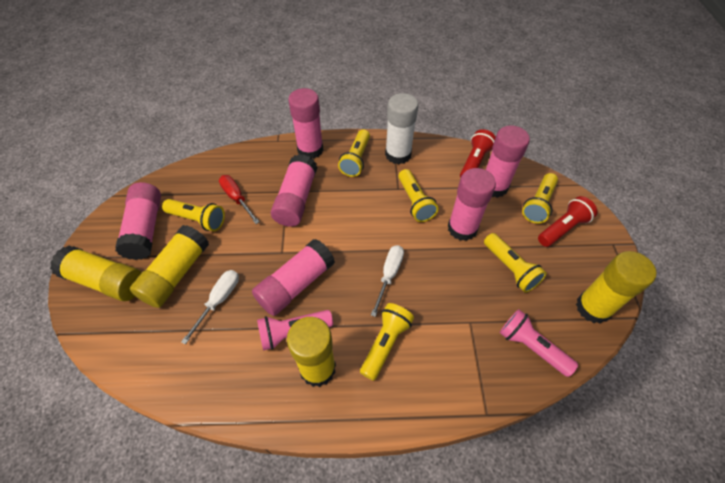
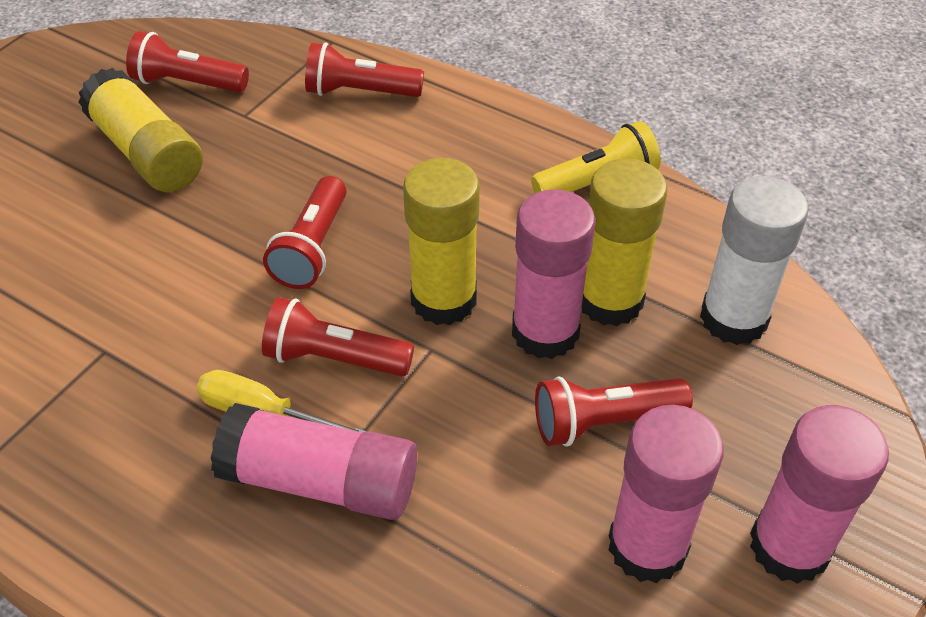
pink flashlight: 2 -> 0
pink glue stick: 6 -> 4
red flashlight: 2 -> 5
red screwdriver: 1 -> 0
white screwdriver: 2 -> 0
yellow flashlight: 6 -> 1
yellow glue stick: 4 -> 3
yellow screwdriver: 0 -> 1

